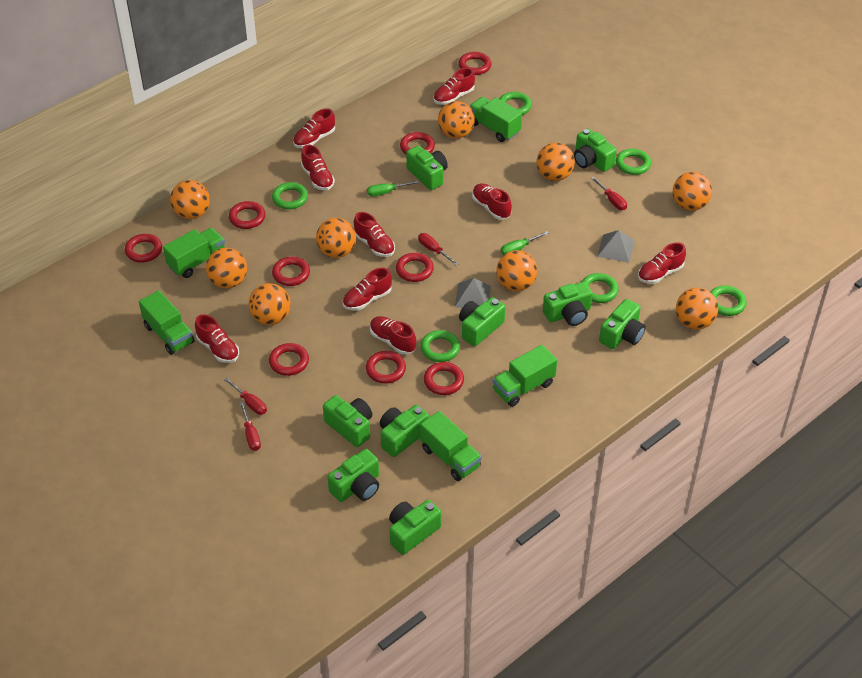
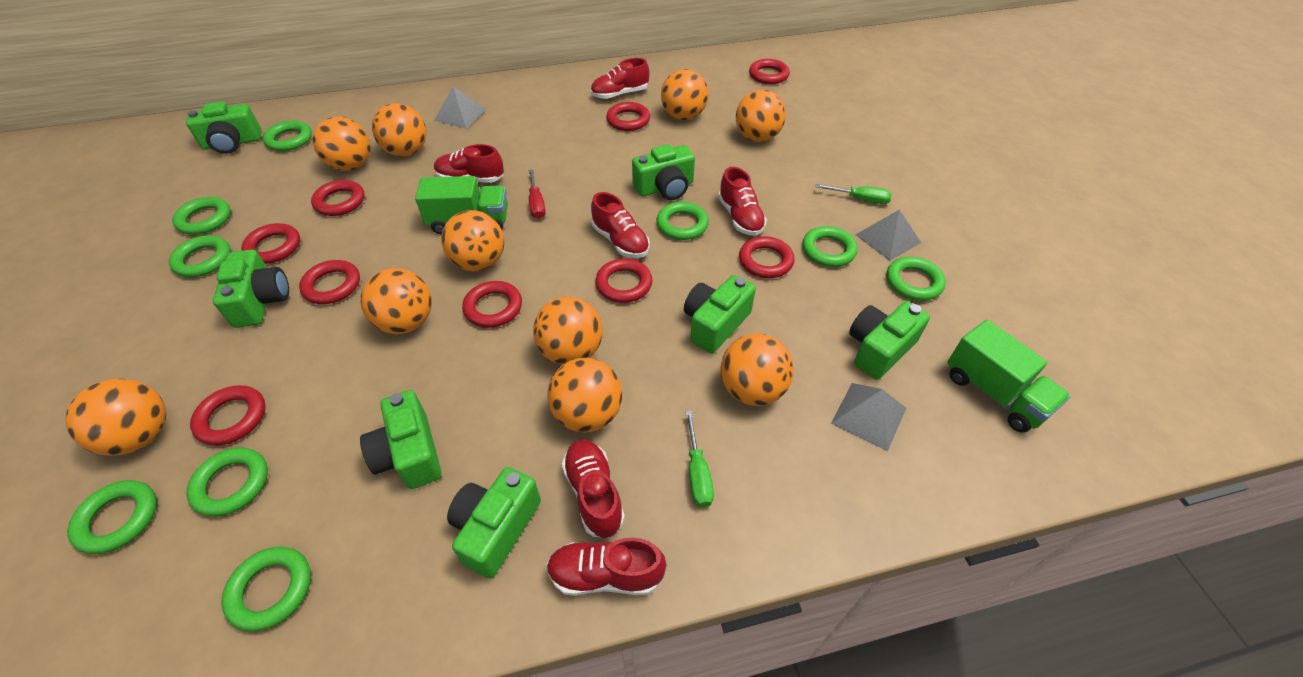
green camera: 9 -> 7
green ring: 6 -> 9
green truck: 5 -> 2
grey pyramid: 2 -> 3
orange ball: 9 -> 10
red screwdriver: 4 -> 1
red shoe: 9 -> 6

